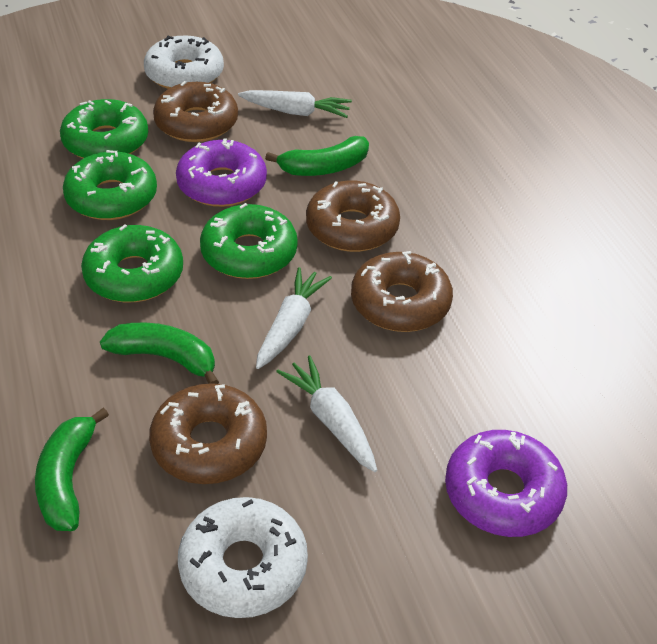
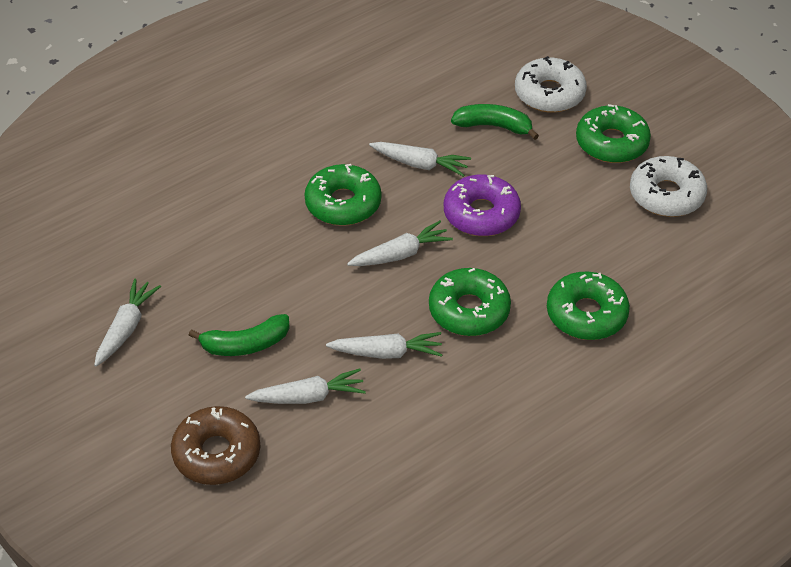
brown donut: 4 -> 1
green banana: 3 -> 2
purple donut: 2 -> 1
white carrot: 3 -> 5

